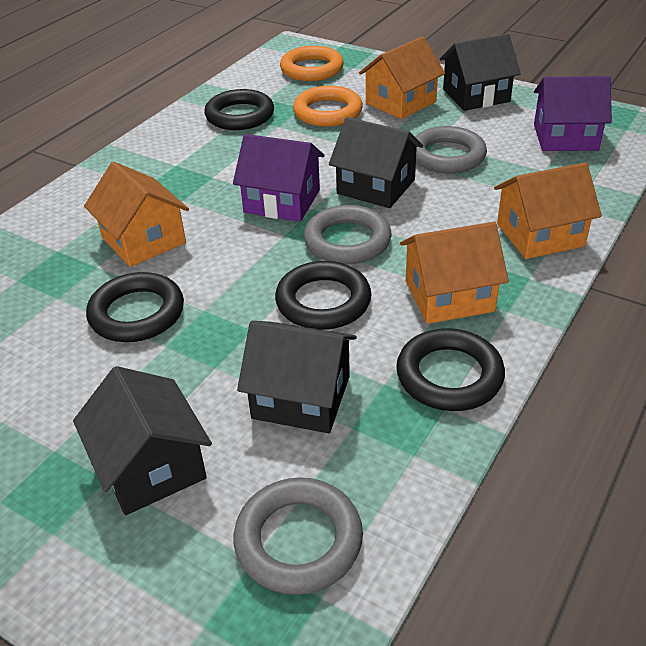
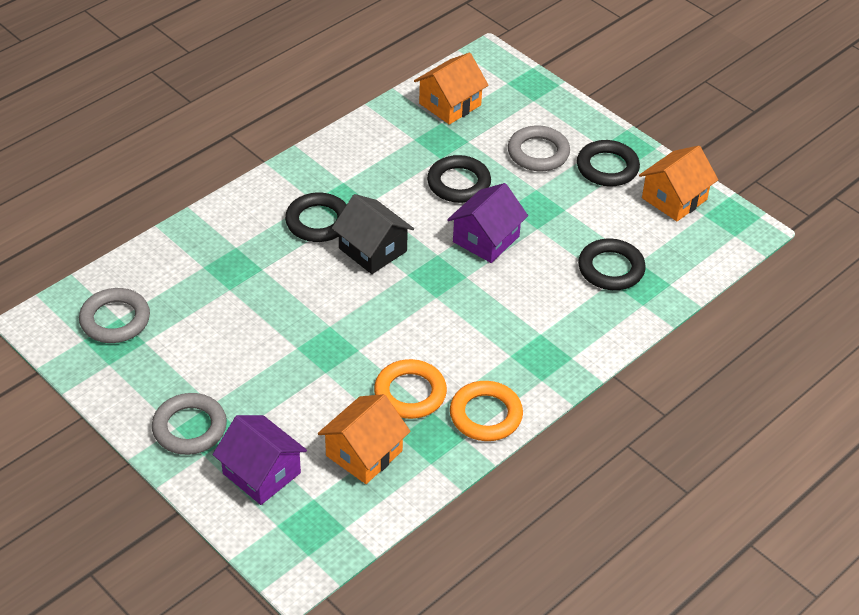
black house: 4 -> 1
orange house: 4 -> 3

